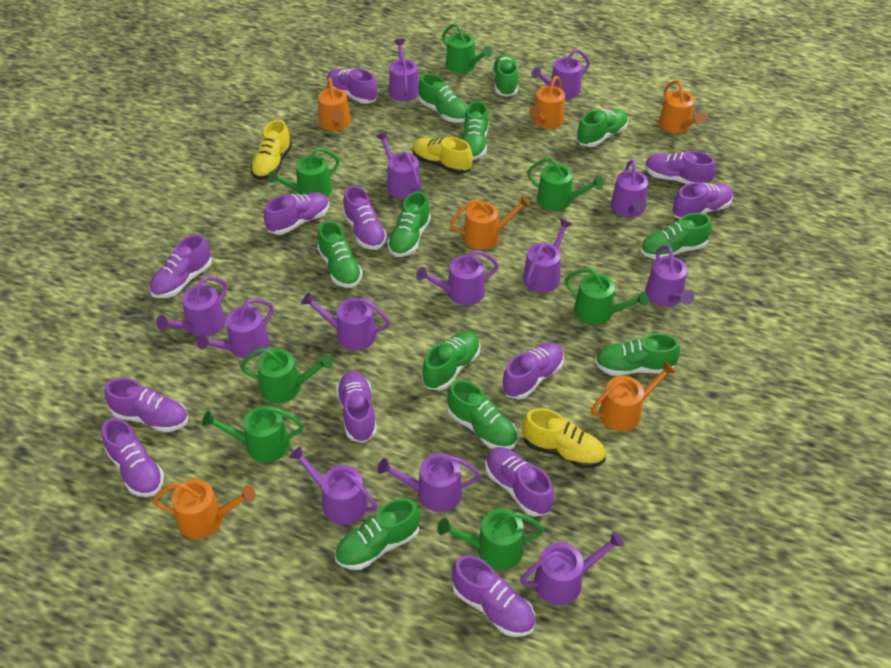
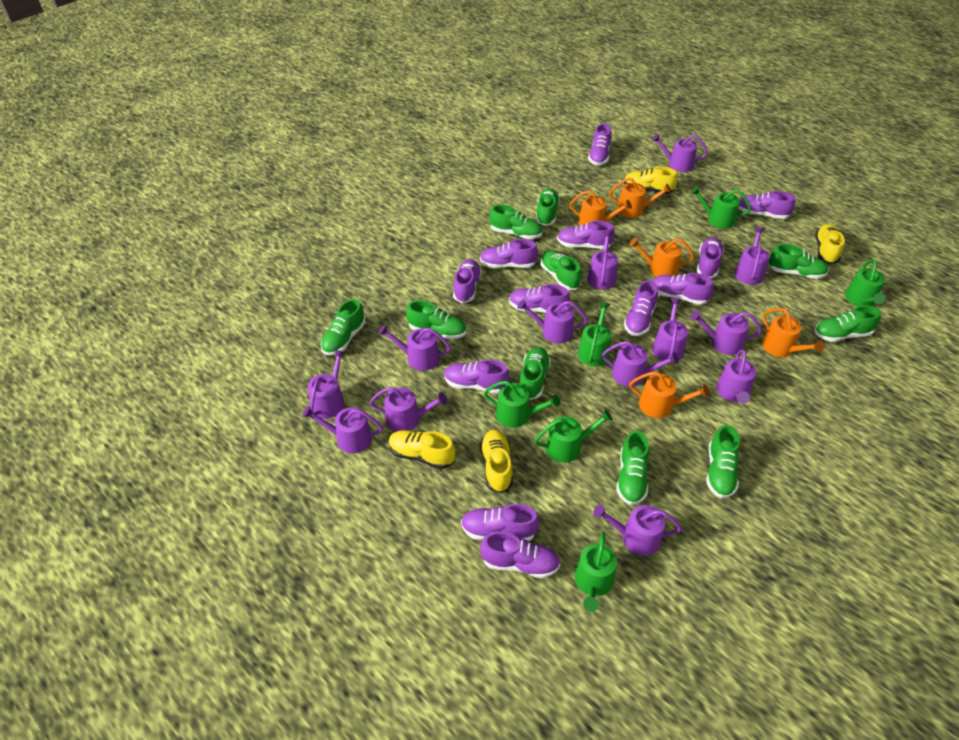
green shoe: 11 -> 10
green watering can: 7 -> 6
orange watering can: 6 -> 5
yellow shoe: 3 -> 4

